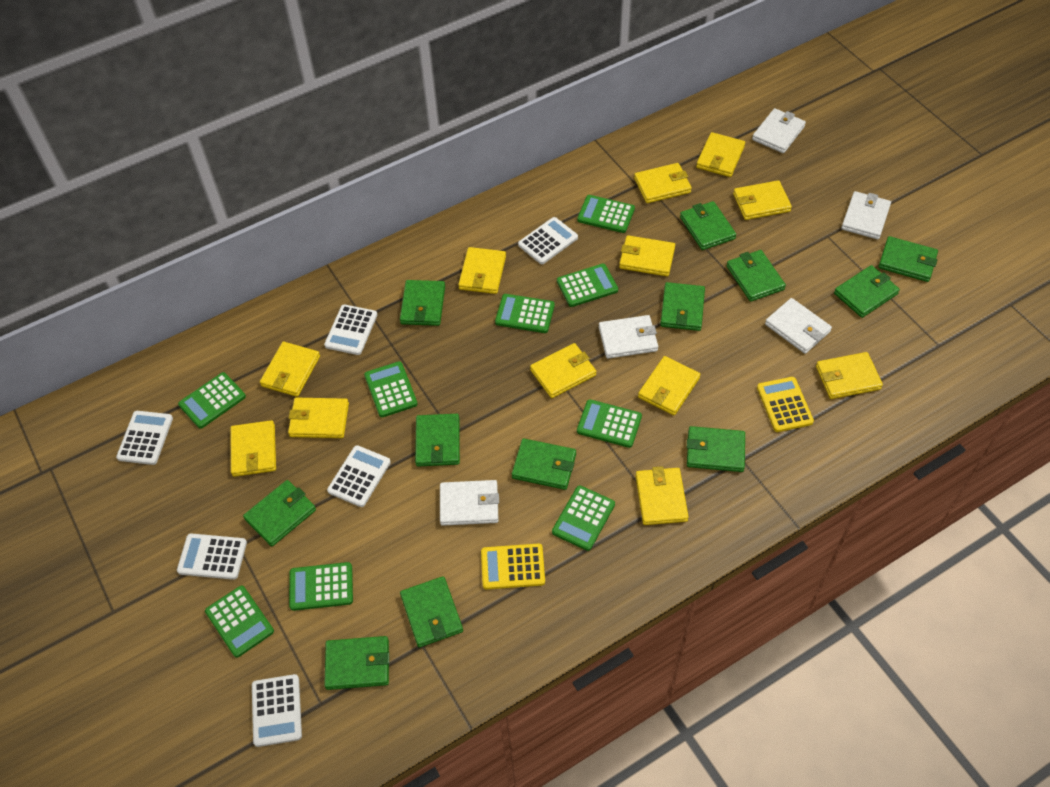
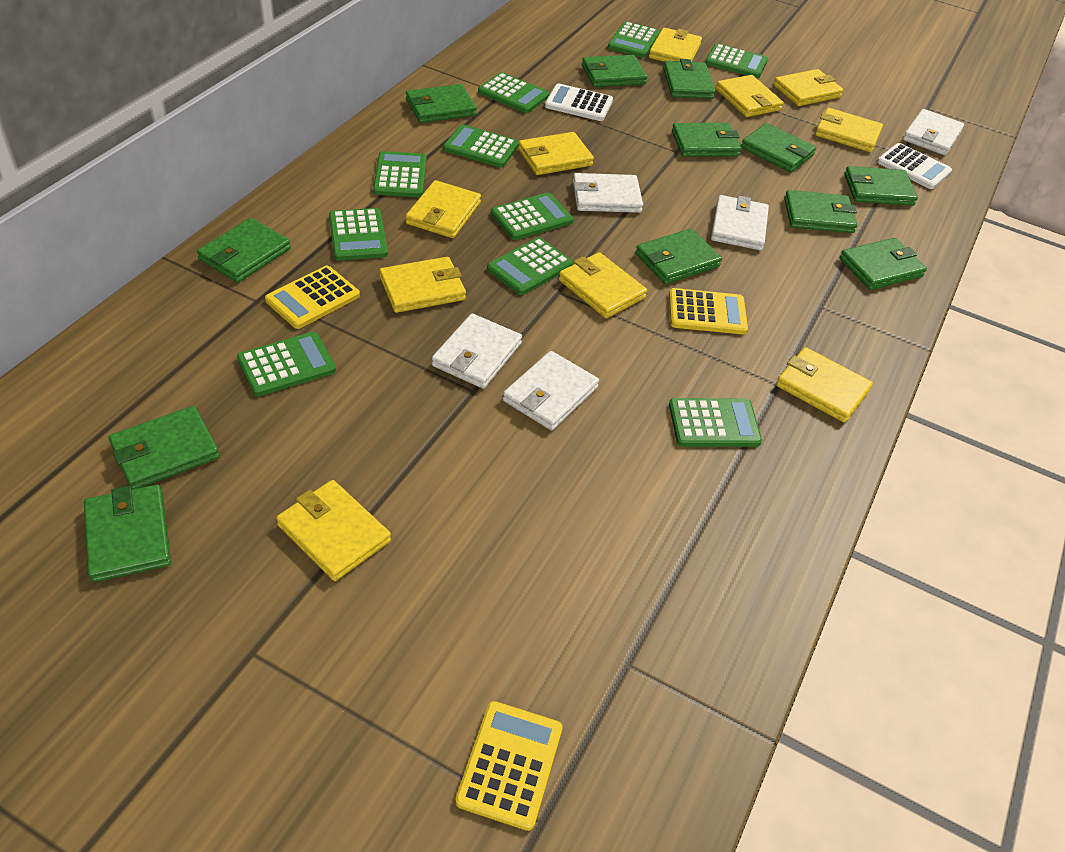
green calculator: 9 -> 10
white calculator: 6 -> 2
yellow calculator: 2 -> 3
yellow wallet: 12 -> 10

